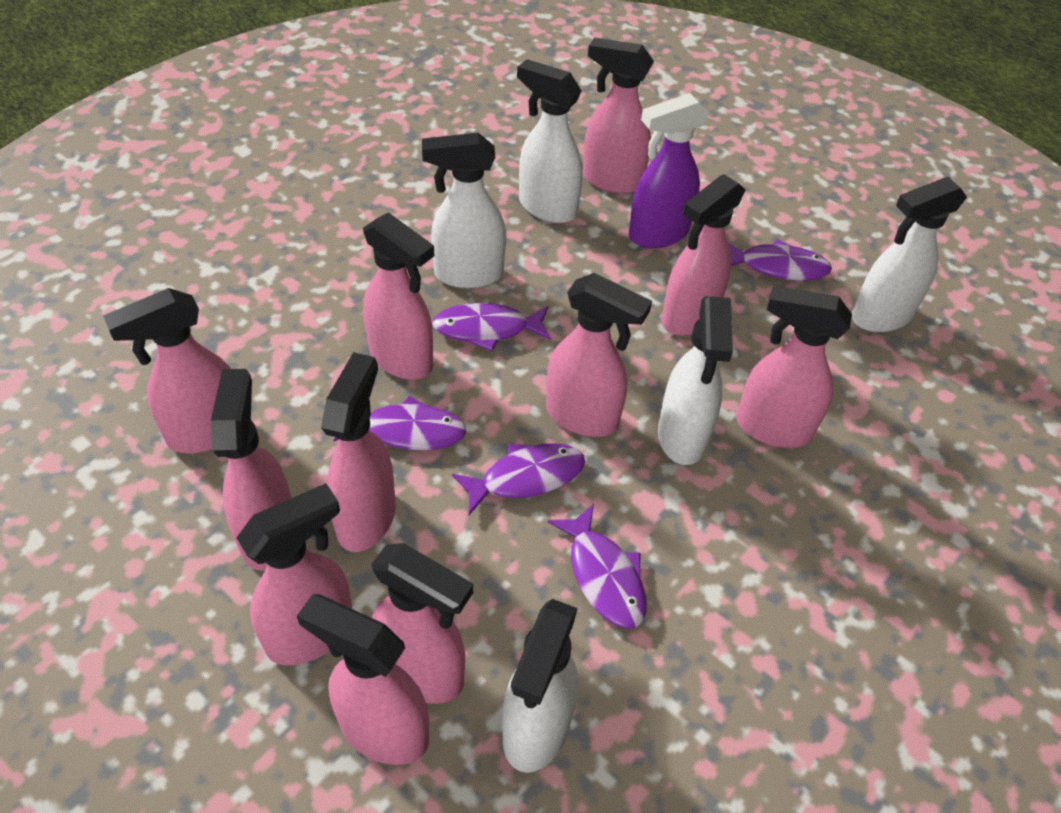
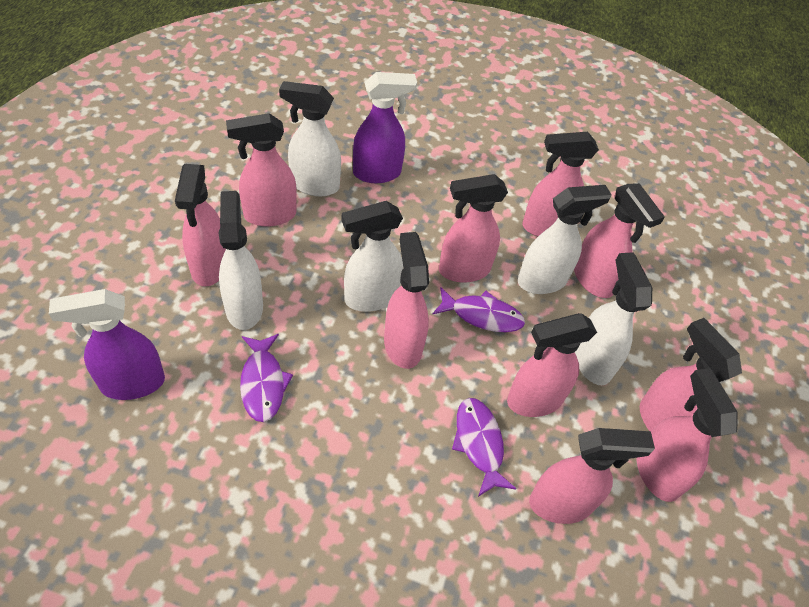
pink spray bottle: 11 -> 10
purple fish: 5 -> 3
purple spray bottle: 1 -> 2

